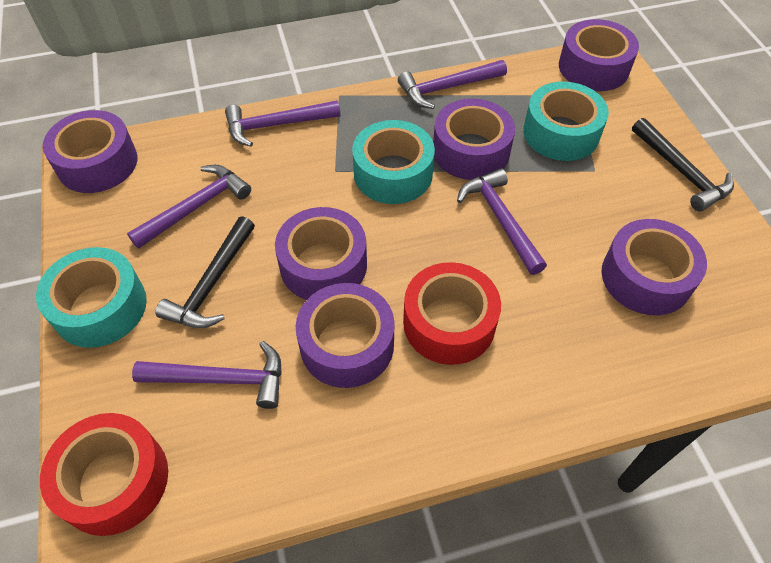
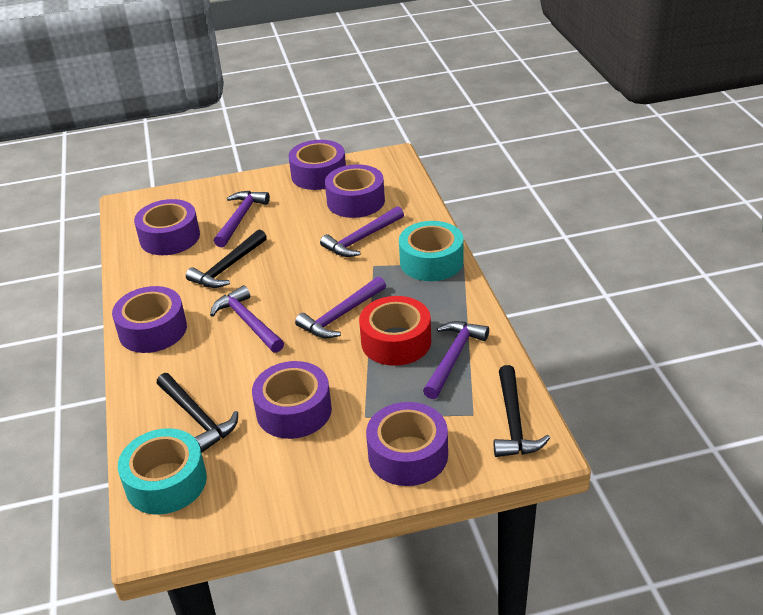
black hammer: 2 -> 3
red tape: 2 -> 1
turquoise tape: 3 -> 2

